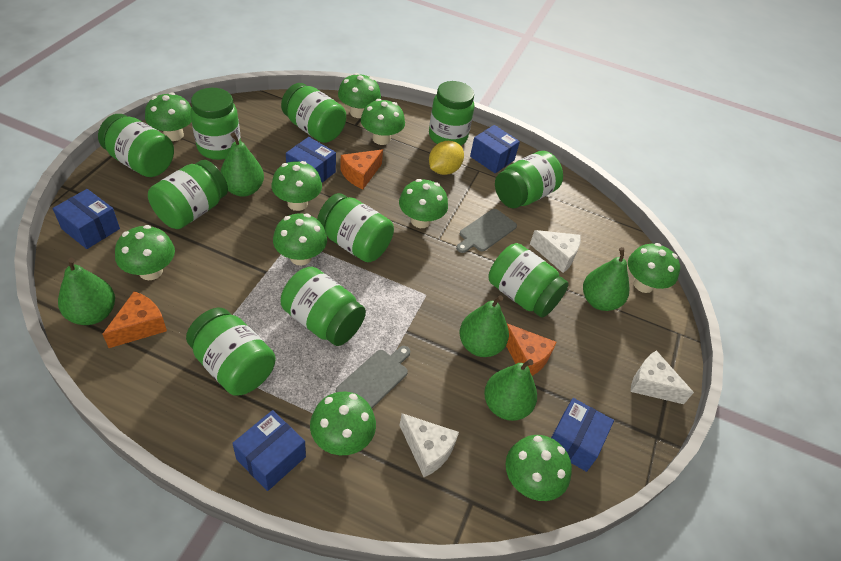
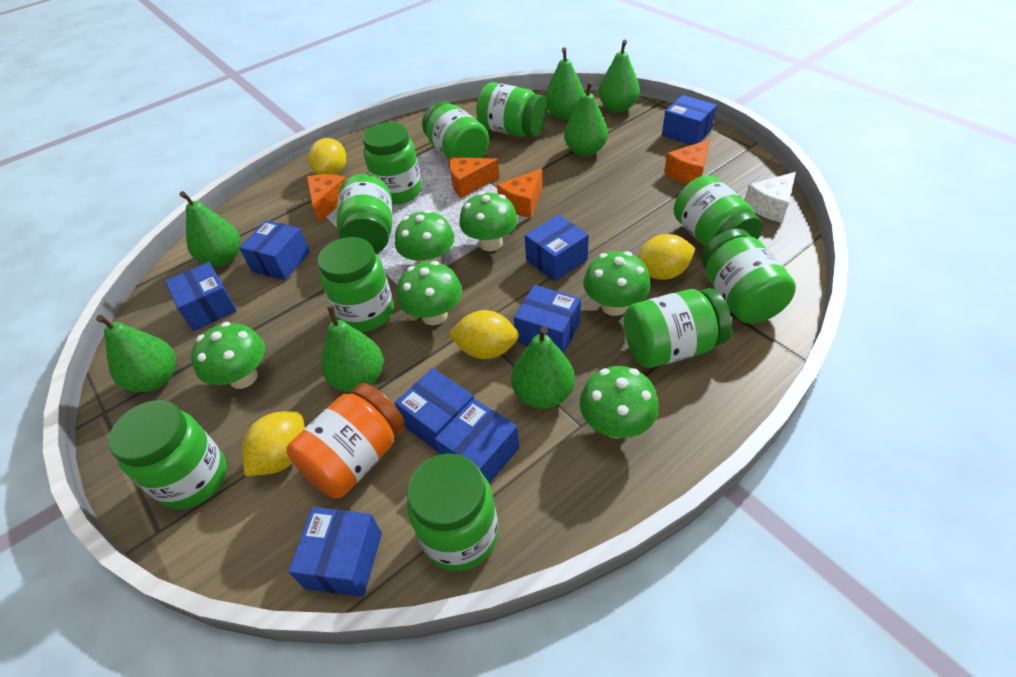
blue box: 5 -> 8
green mushroom: 10 -> 6
green pear: 5 -> 7
grey cutting board: 2 -> 0
orange cheese: 3 -> 4
orange jar: 0 -> 1
white cheese: 3 -> 1
yellow lemon: 1 -> 4

